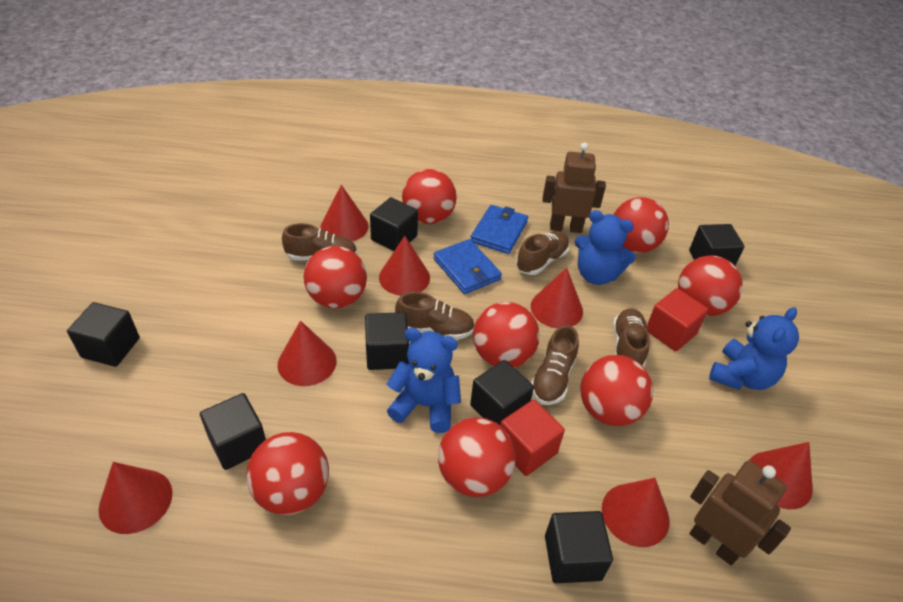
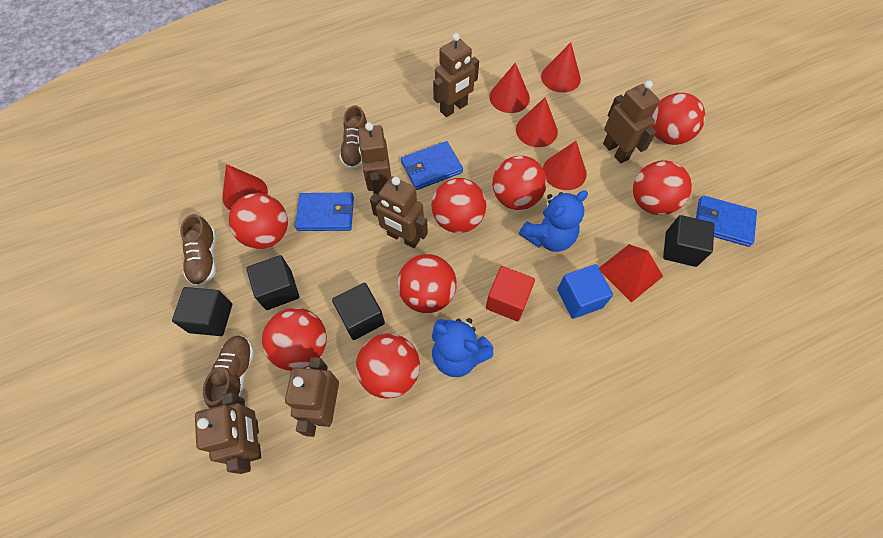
black cube: 7 -> 4
blue cube: 0 -> 1
blue teddy bear: 3 -> 2
blue wallet: 2 -> 3
brown robot: 2 -> 6
brown shoe: 5 -> 3
red cone: 7 -> 5
red cube: 2 -> 1
red pyramid: 0 -> 1

